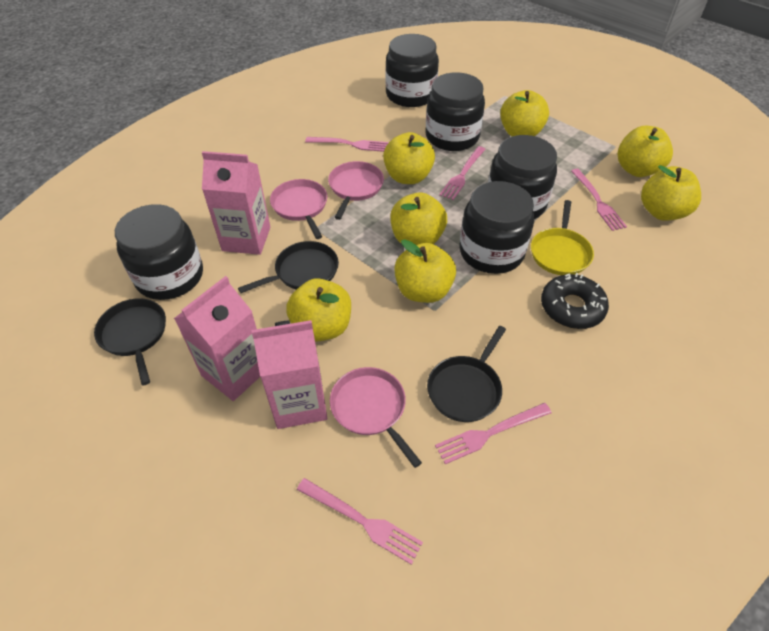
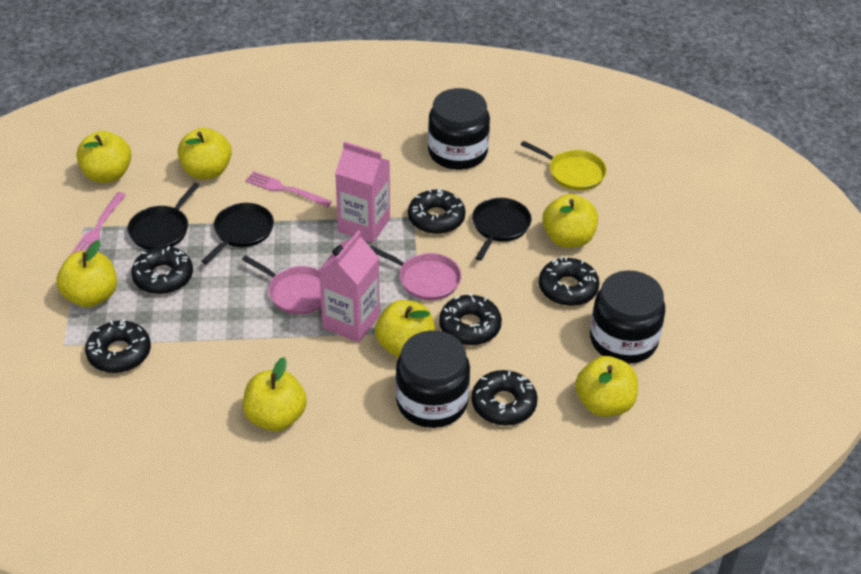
black donut: 1 -> 6
black jar: 5 -> 3
pink carton: 3 -> 2
pink fork: 5 -> 2
pink pan: 3 -> 2

